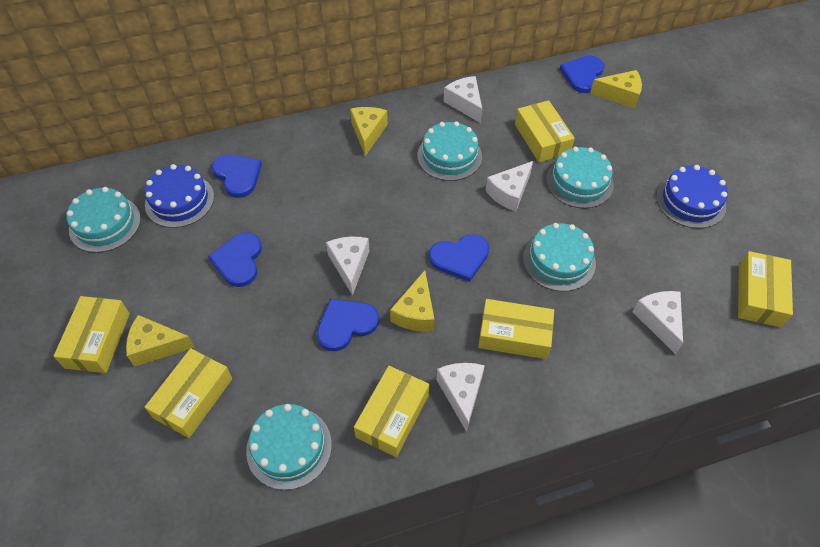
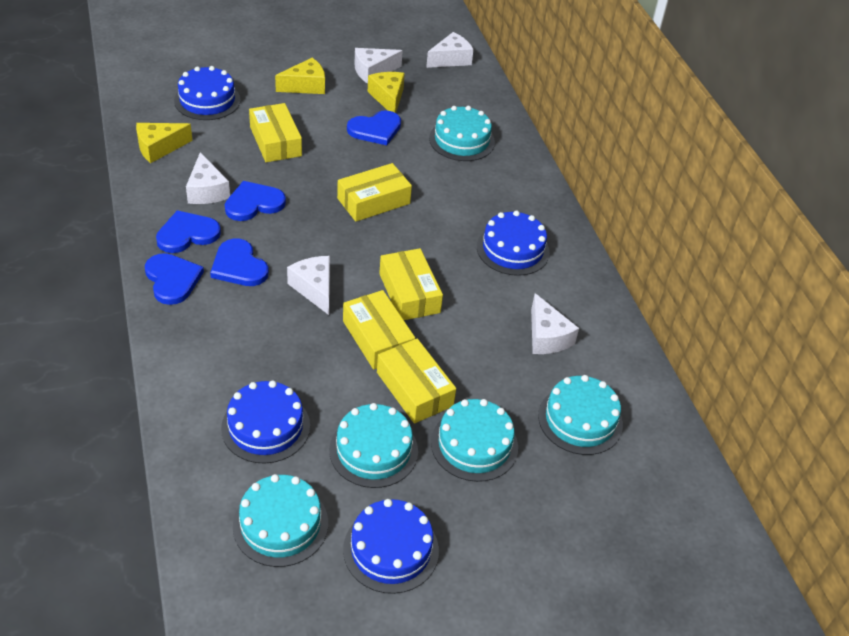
blue cake: 2 -> 4
yellow box: 6 -> 5
yellow cheese: 4 -> 3

